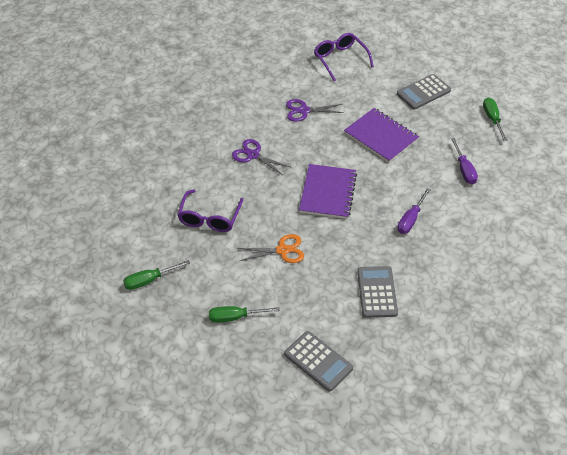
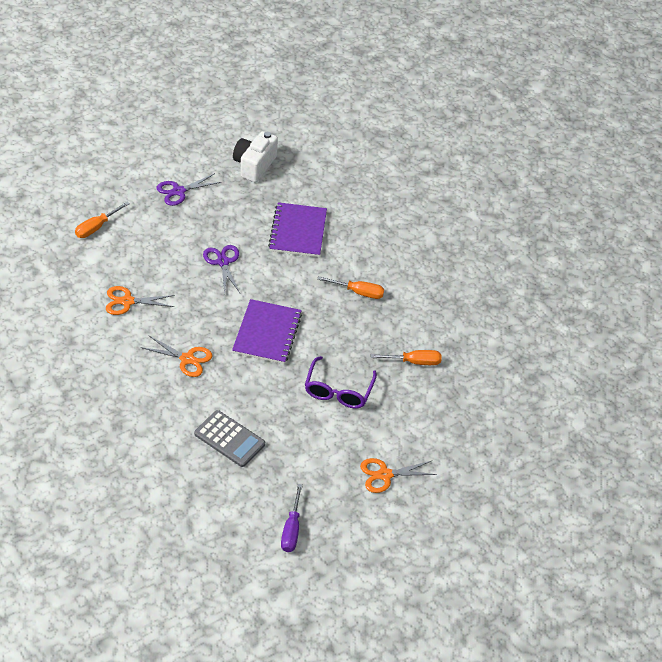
green screwdriver: 3 -> 0
grey calculator: 3 -> 1
orange scissors: 1 -> 3
orange screwdriver: 0 -> 3
purple glasses: 2 -> 1
purple screwdriver: 2 -> 1
white camera: 0 -> 1

